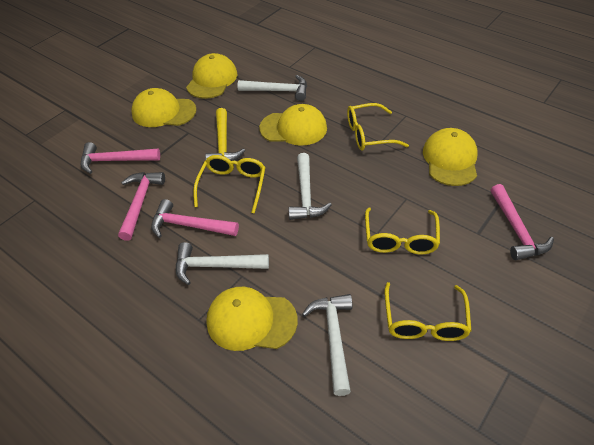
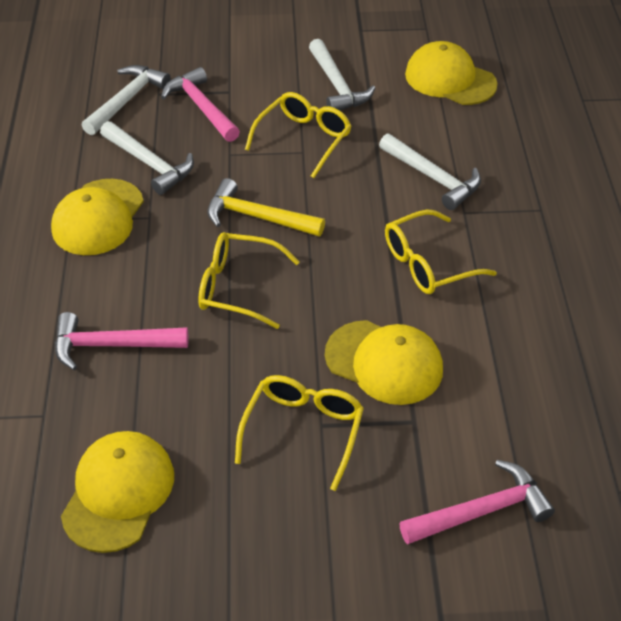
pink hammer: 4 -> 3
yellow cap: 5 -> 4

